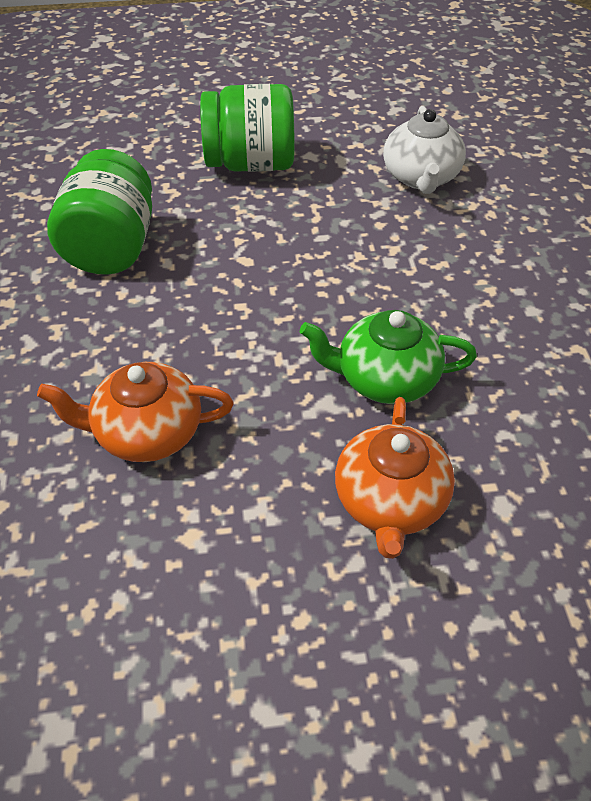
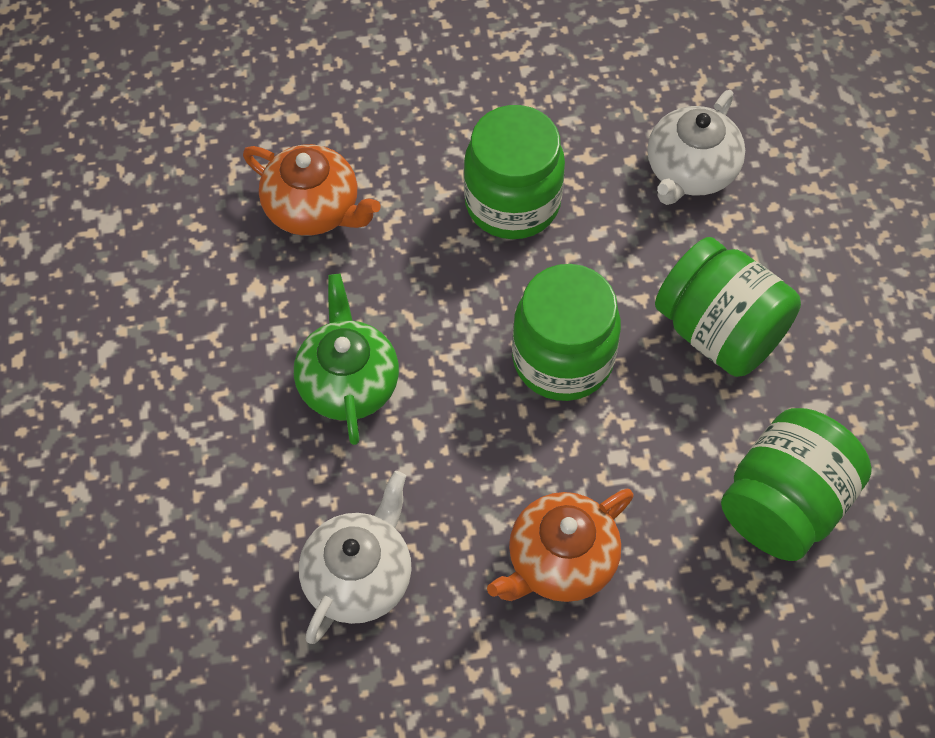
green jar: 2 -> 4
white teapot: 1 -> 2

